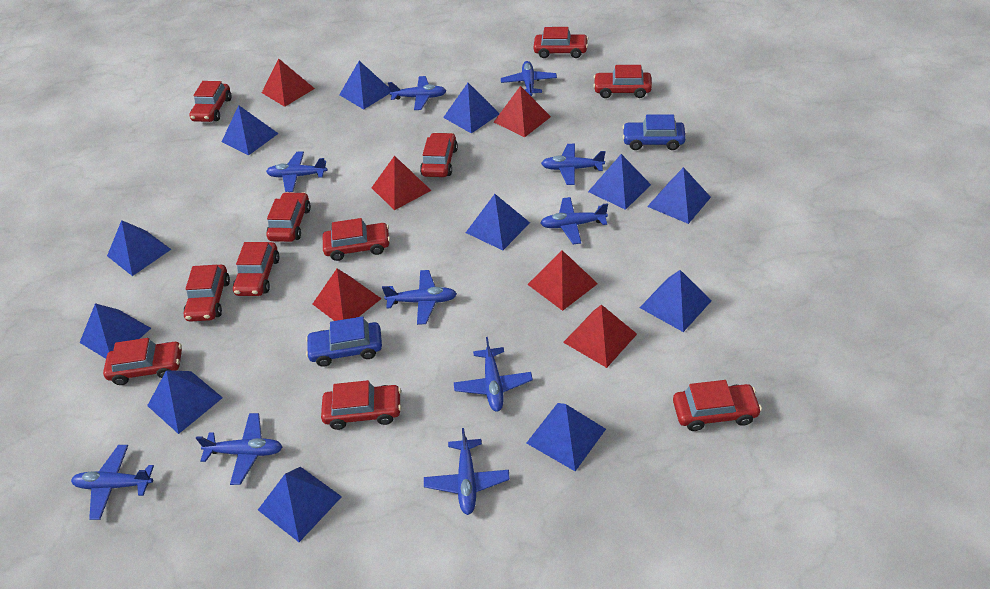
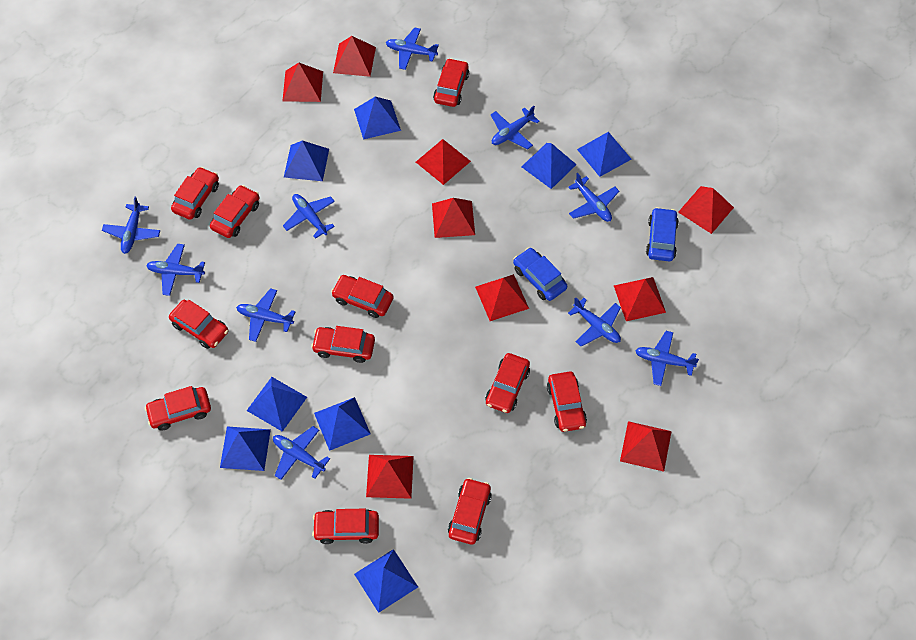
blue pyramid: 12 -> 8
red pyramid: 6 -> 9

